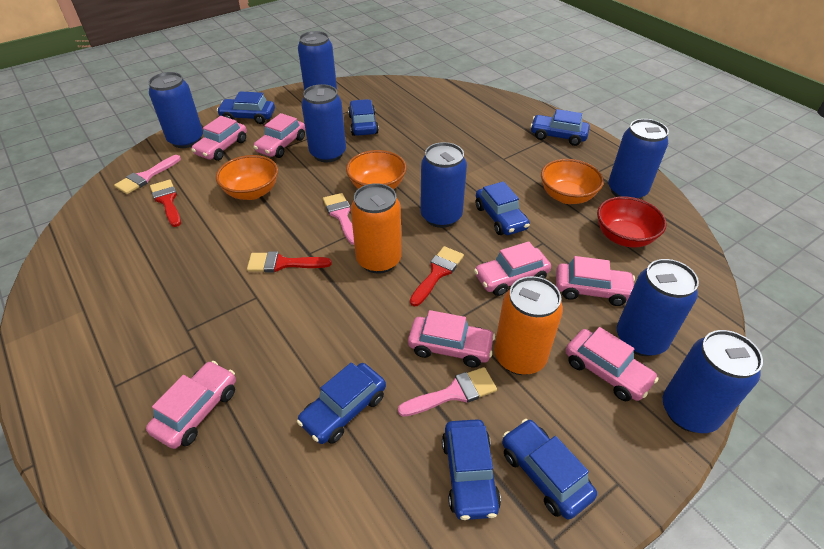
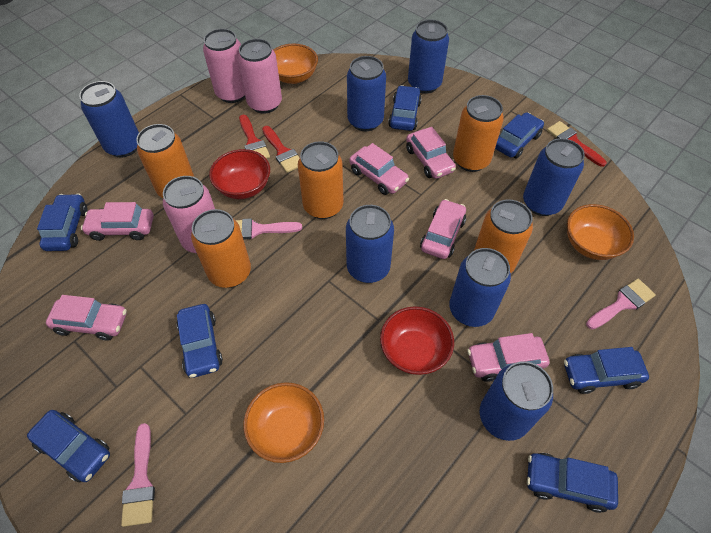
orange can: 2 -> 5
pink can: 0 -> 3
pink car: 7 -> 6
red bowl: 1 -> 2

